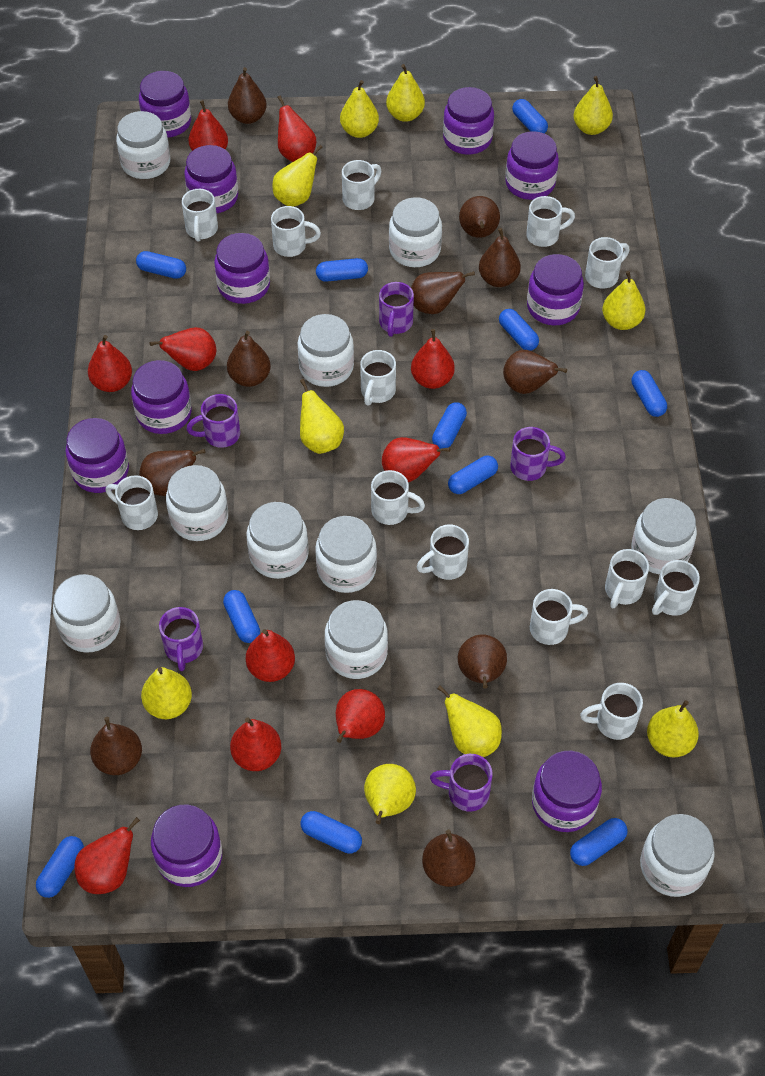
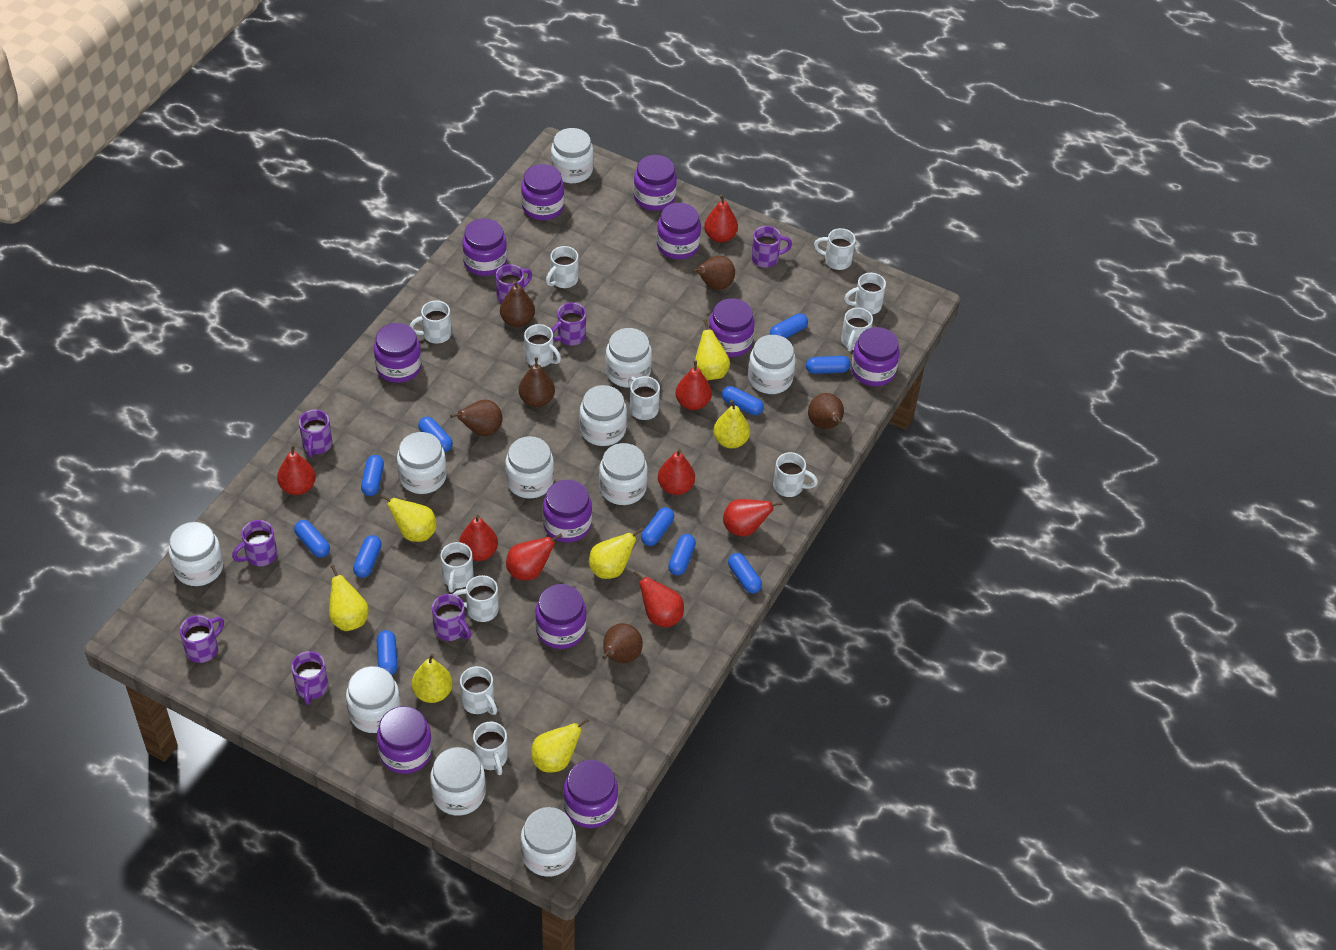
brown pear: 10 -> 6
purple jar: 10 -> 11
purple mug: 5 -> 8
red pear: 10 -> 8
white jar: 10 -> 11
white mug: 13 -> 12
yellow pear: 10 -> 7

